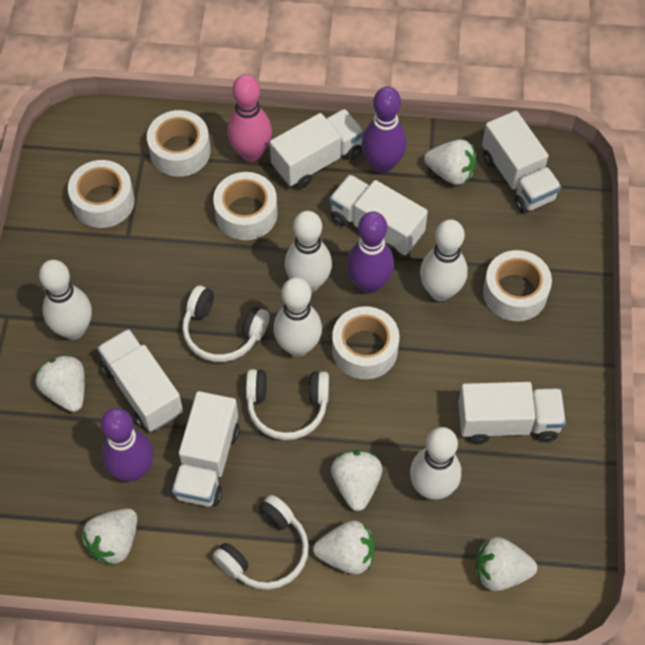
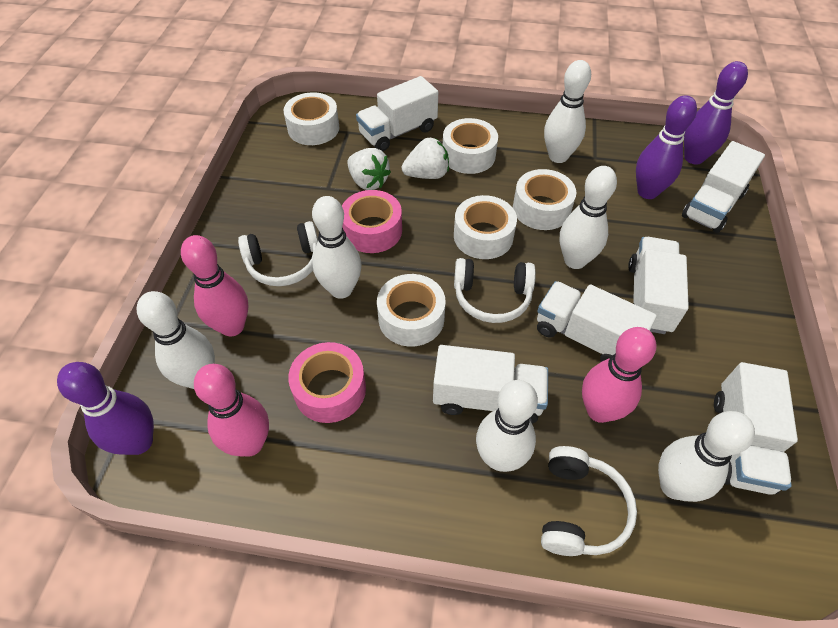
pink bowling pin: 1 -> 3
pink tape: 0 -> 2
white bowling pin: 5 -> 6
white strawberry: 6 -> 2

